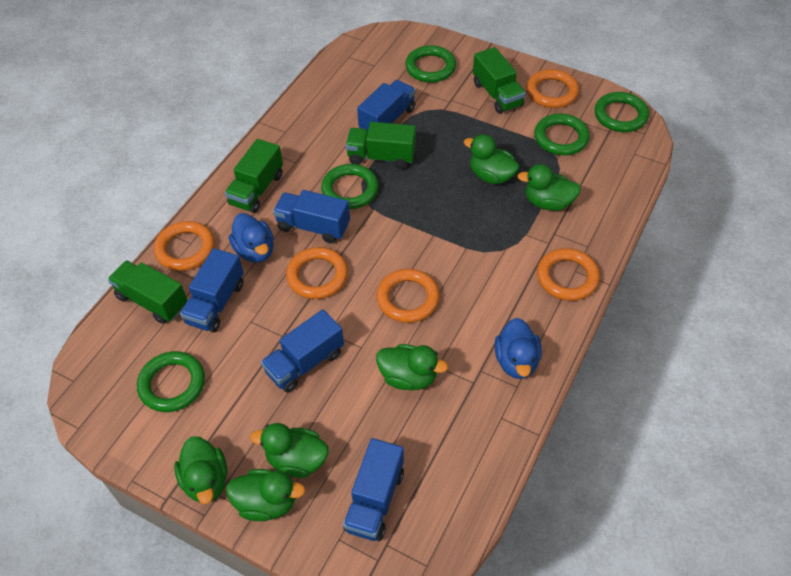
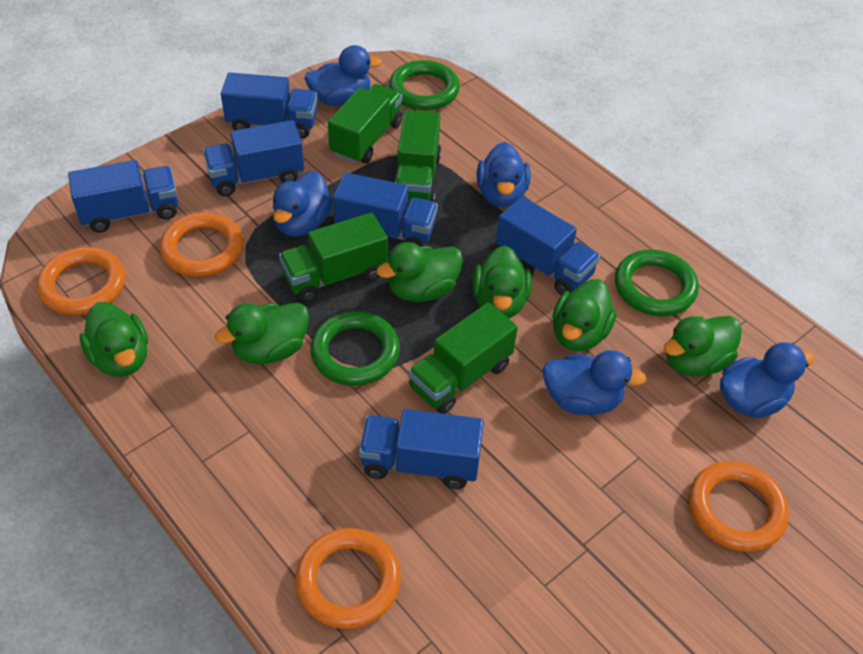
blue duck: 2 -> 5
blue truck: 5 -> 6
green ring: 5 -> 3
orange ring: 5 -> 4

